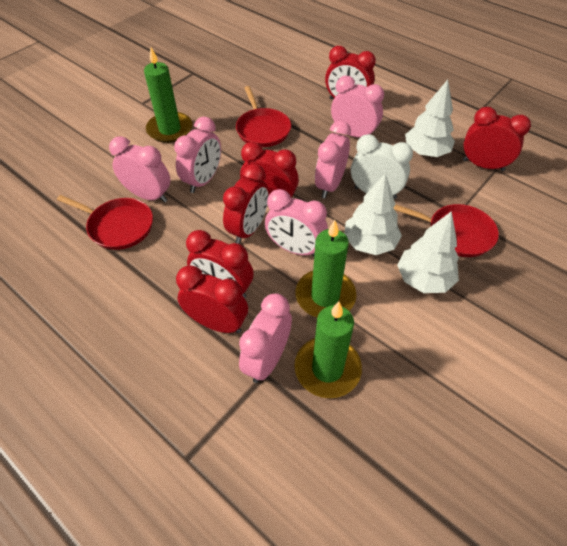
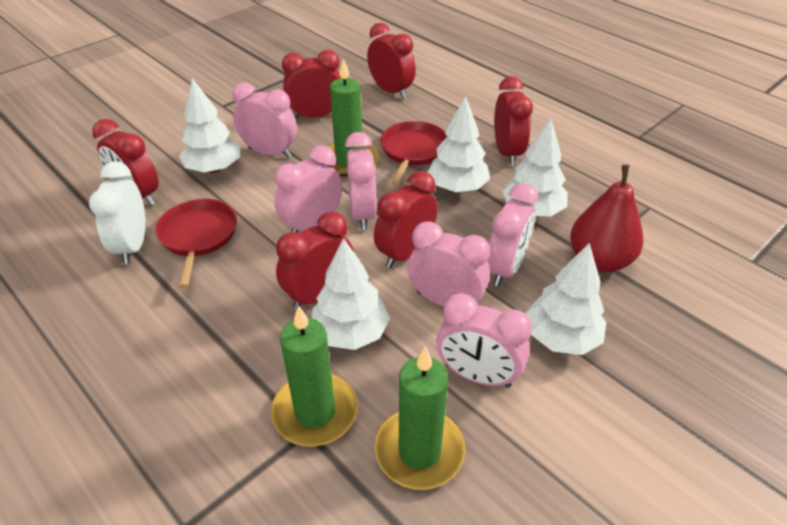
red pan: 3 -> 2
red pear: 0 -> 1
white tree: 3 -> 5

